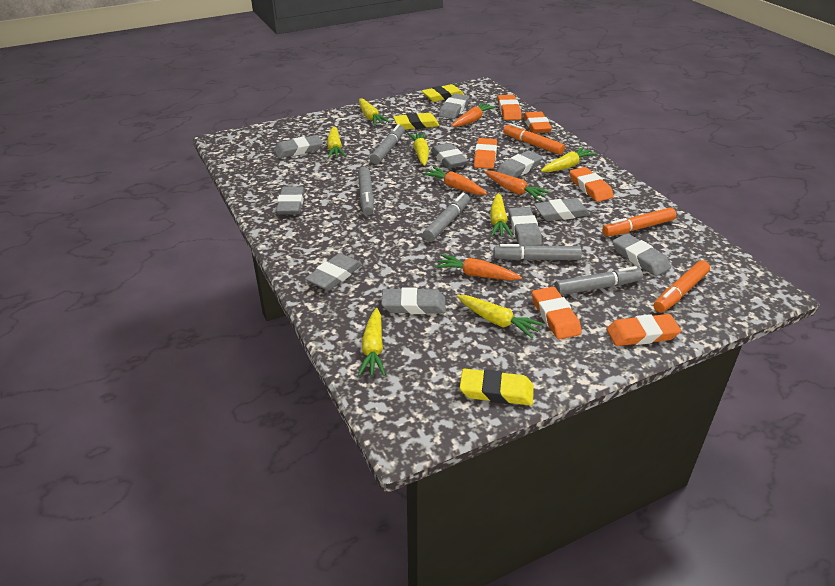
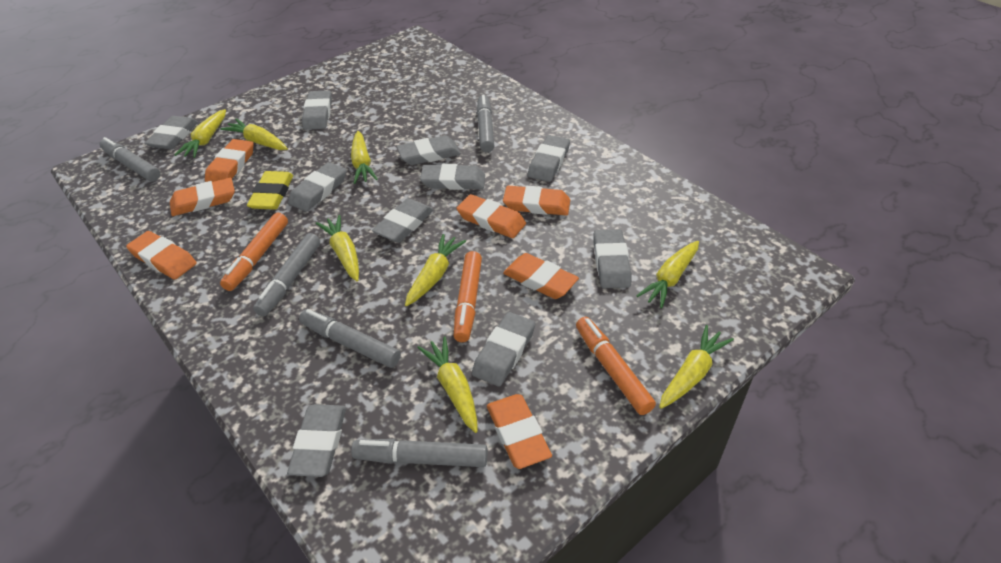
orange carrot: 4 -> 0
orange eraser: 6 -> 7
yellow carrot: 7 -> 8
yellow eraser: 3 -> 1

